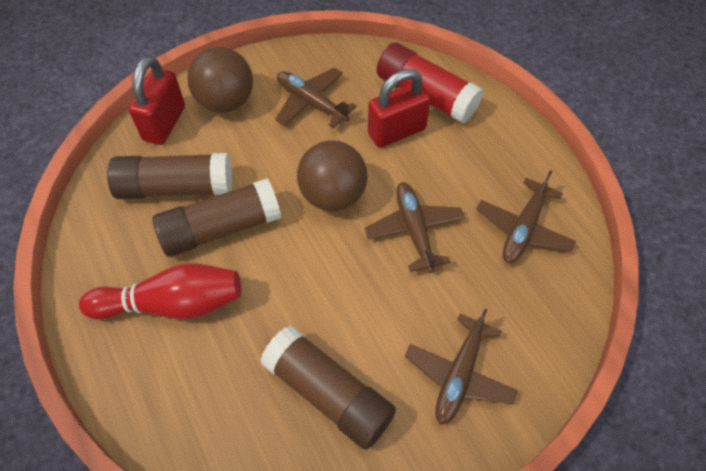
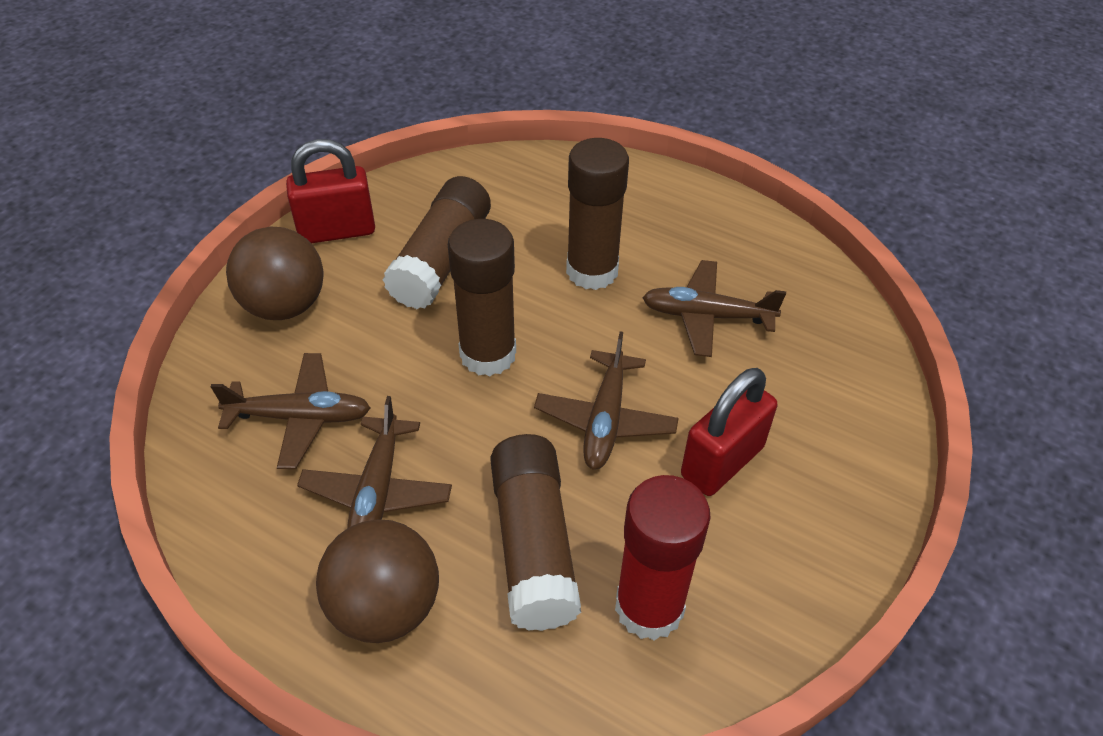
brown glue stick: 3 -> 4
red bowling pin: 1 -> 0

